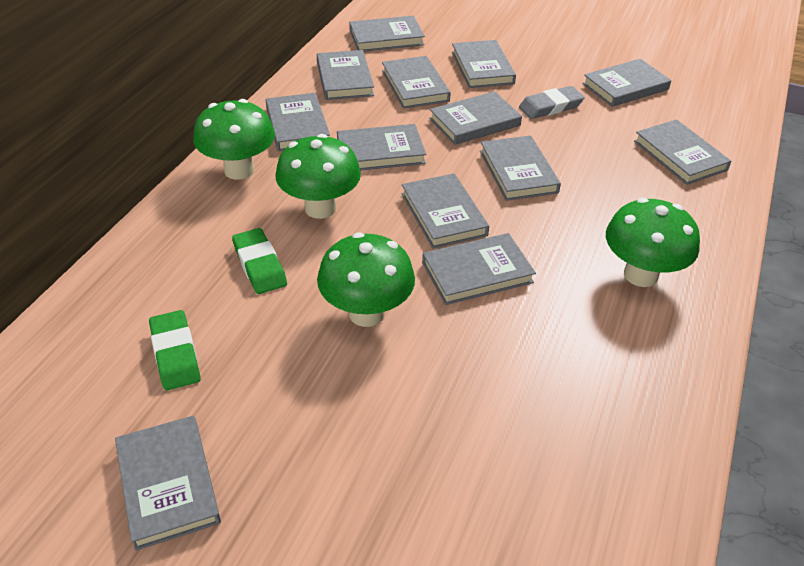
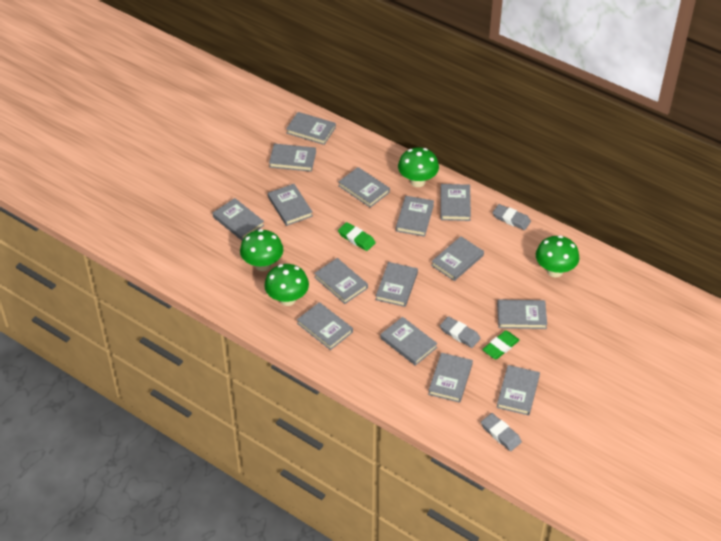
grey book: 13 -> 15
grey eraser: 1 -> 3

